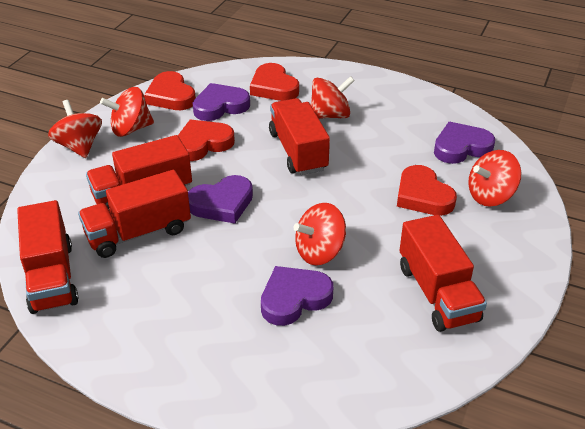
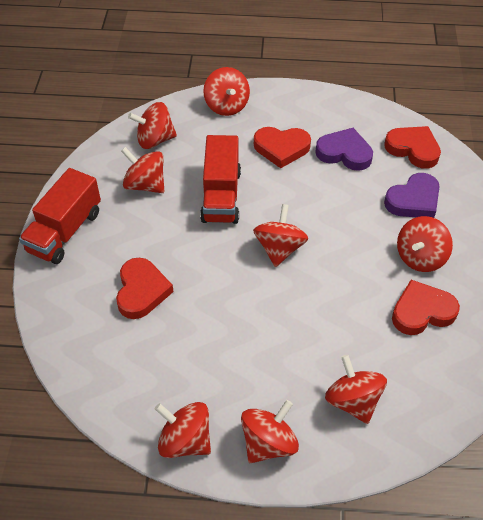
purple heart: 4 -> 2
red spinning top: 5 -> 8
red truck: 5 -> 2

